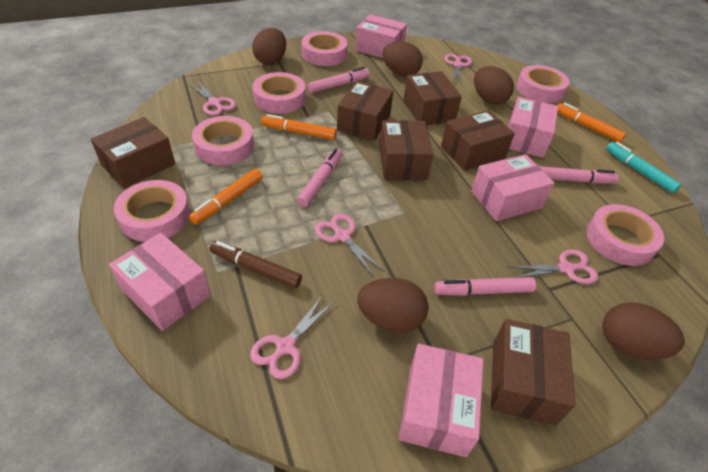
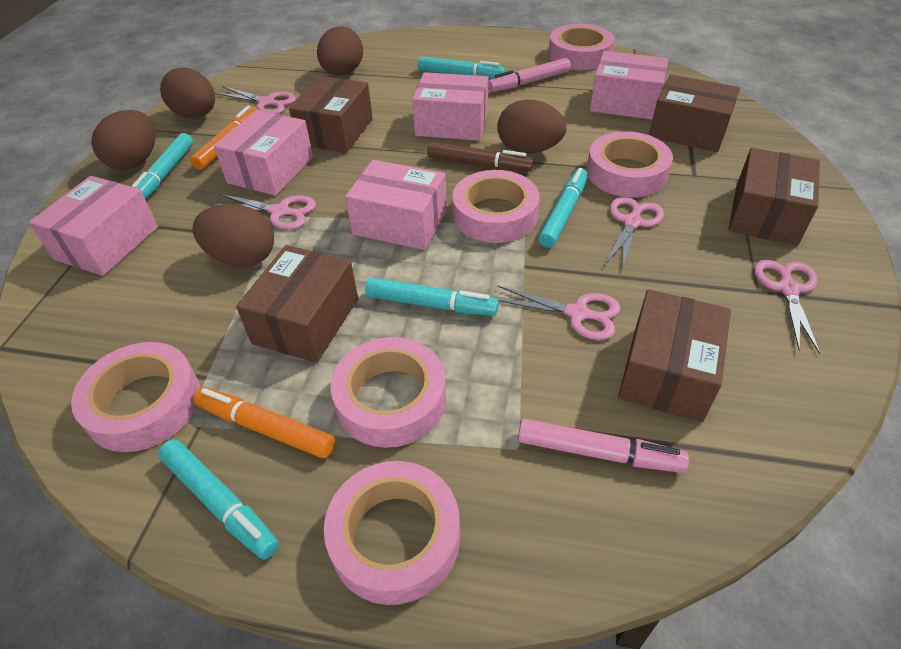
brown box: 6 -> 5
orange marker: 3 -> 2
pink marker: 4 -> 2
turquoise marker: 1 -> 5

